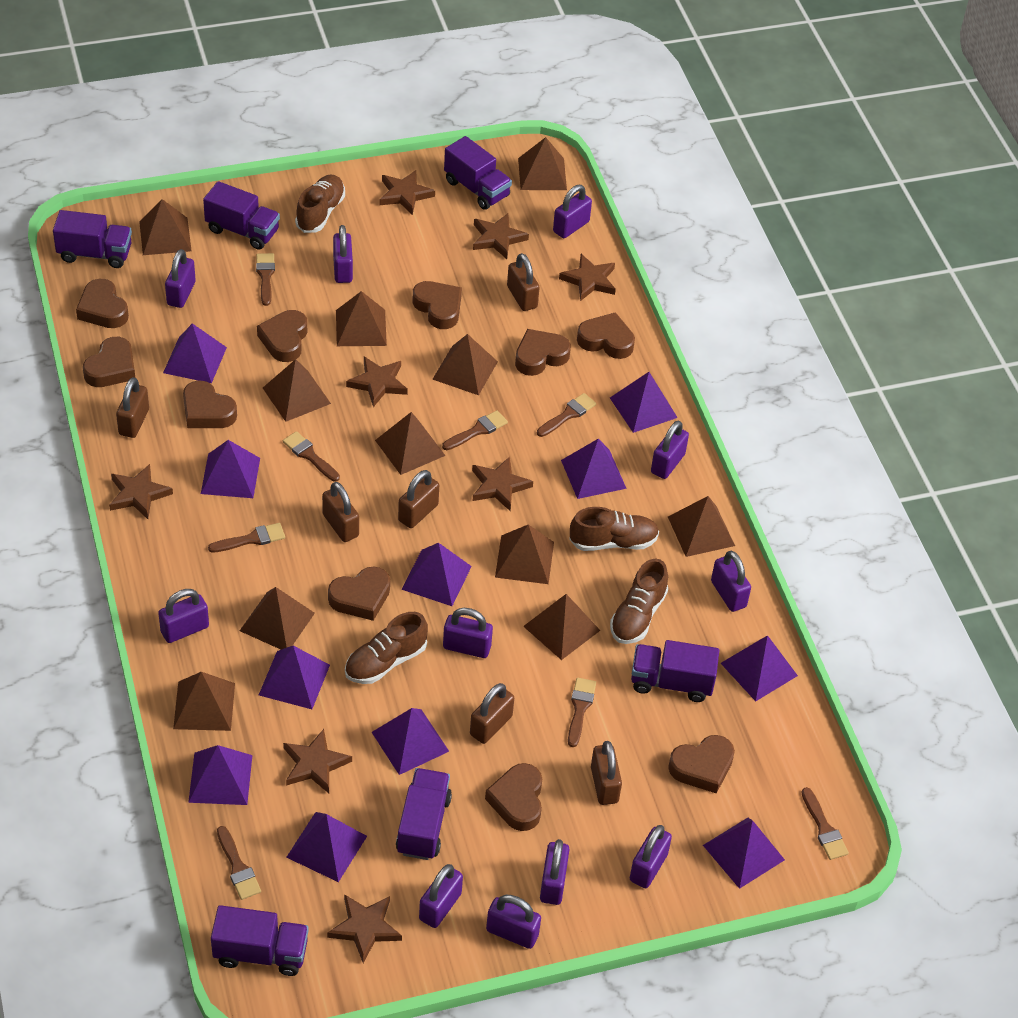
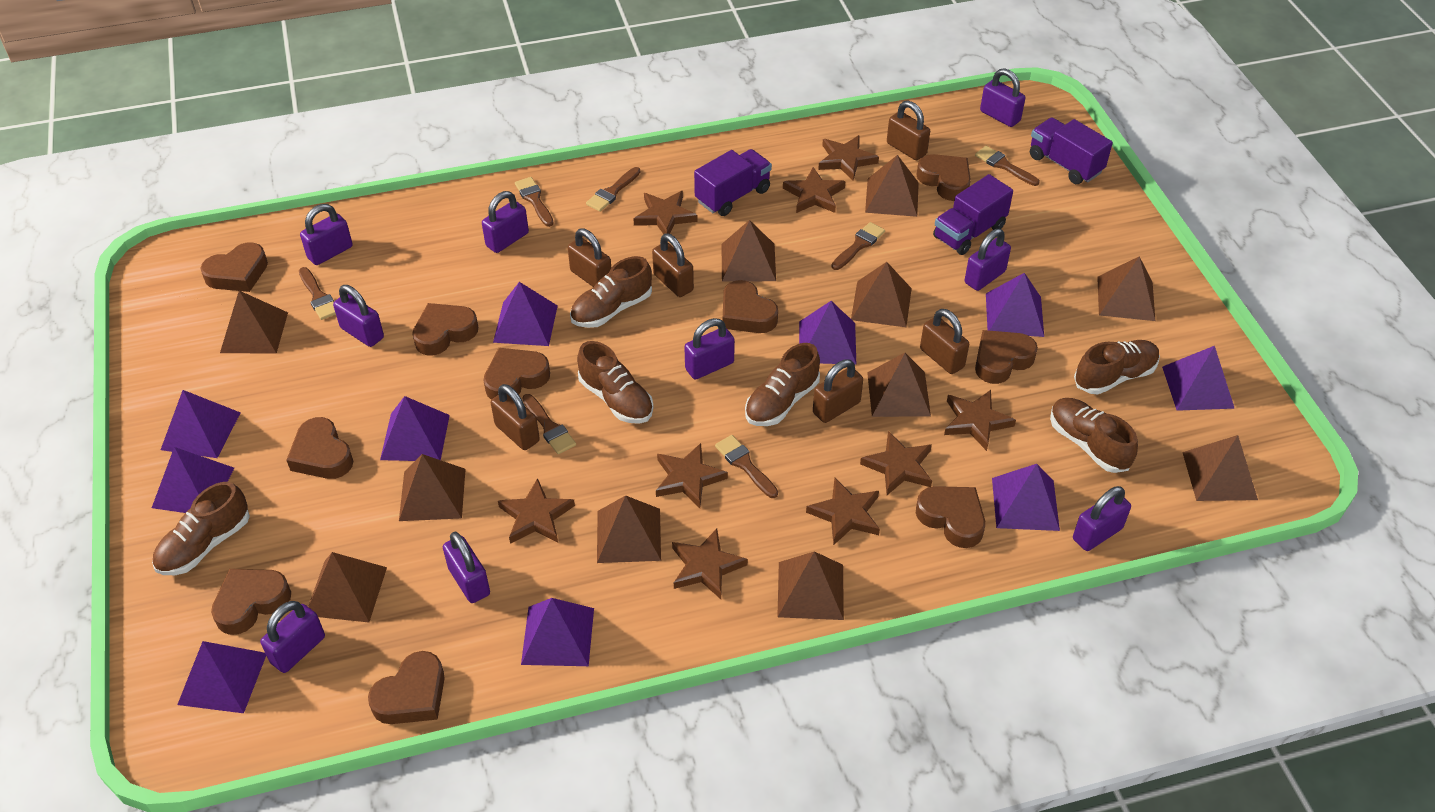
brown brush: 8 -> 7
brown shoe: 4 -> 6
brown star: 8 -> 9
purple padlock: 11 -> 9
purple pyramid: 11 -> 10
purple truck: 6 -> 3

